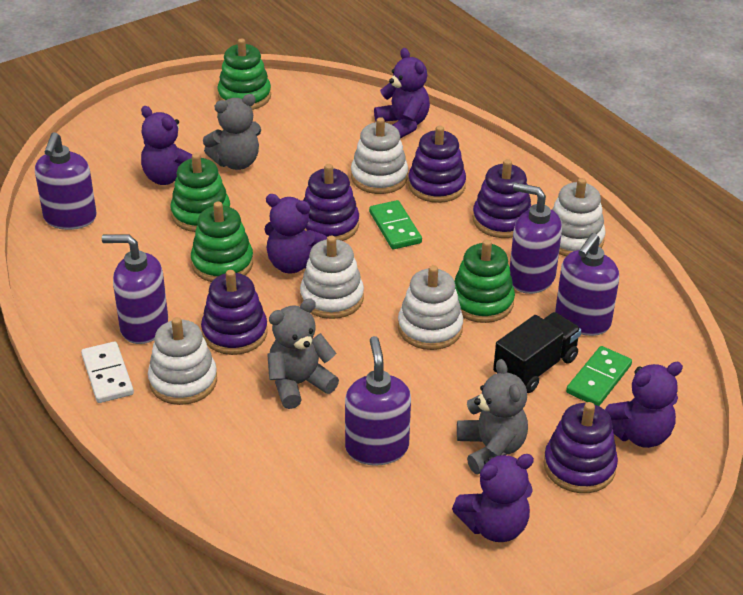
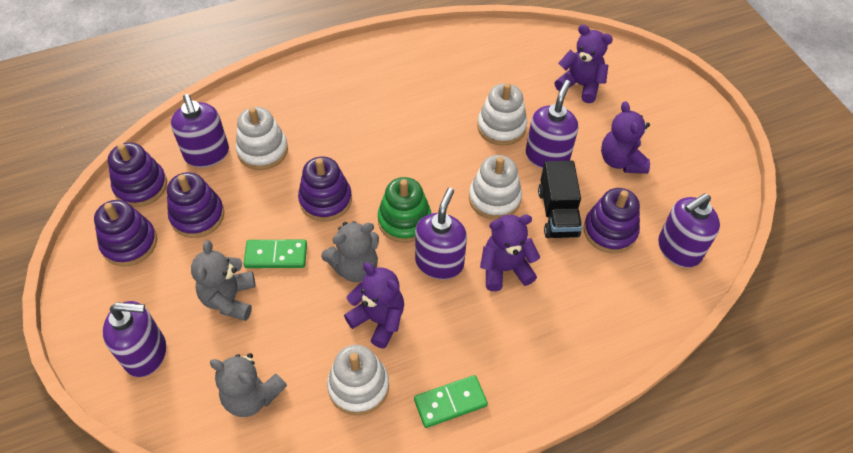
green stacking toy: 4 -> 1
purple teddy bear: 5 -> 4
white domino: 1 -> 0
white stacking toy: 5 -> 4

